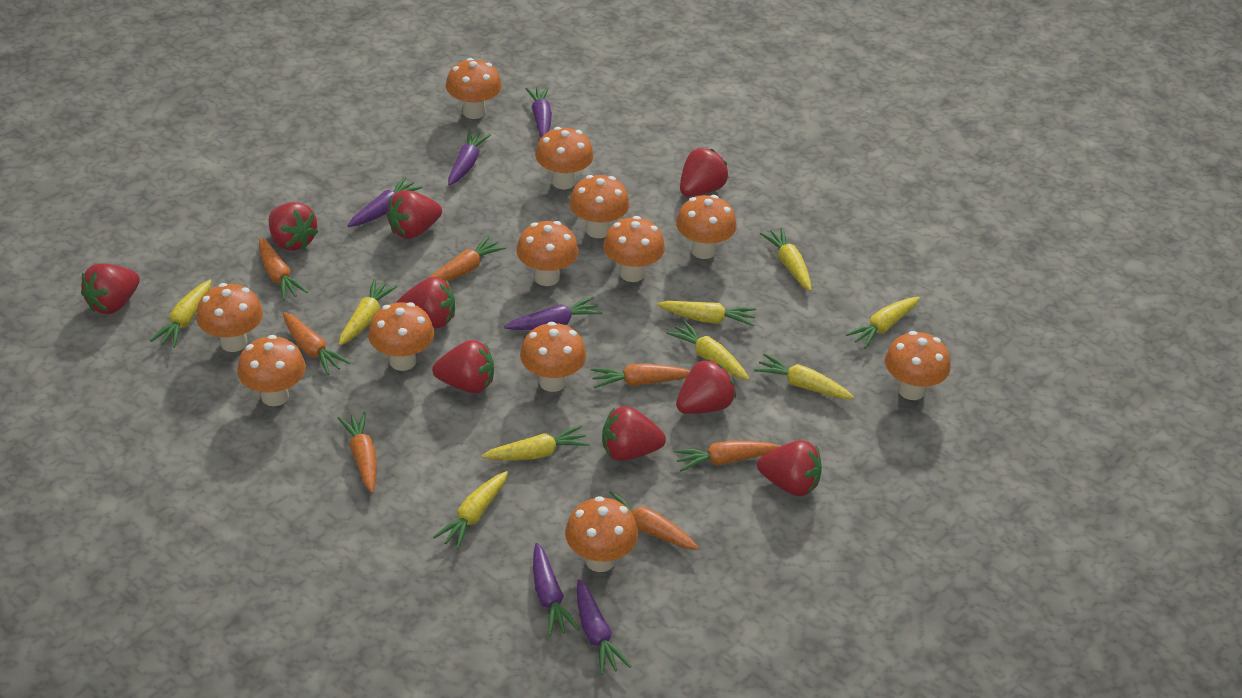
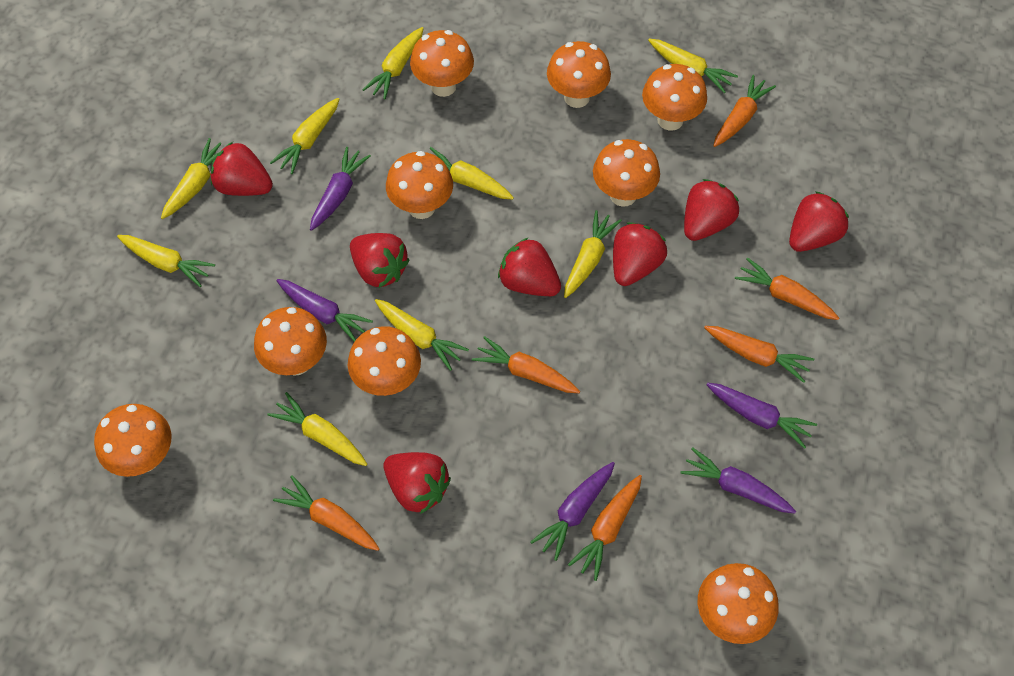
orange carrot: 7 -> 6
orange mushroom: 12 -> 9
purple carrot: 6 -> 5
red strawberry: 9 -> 7

